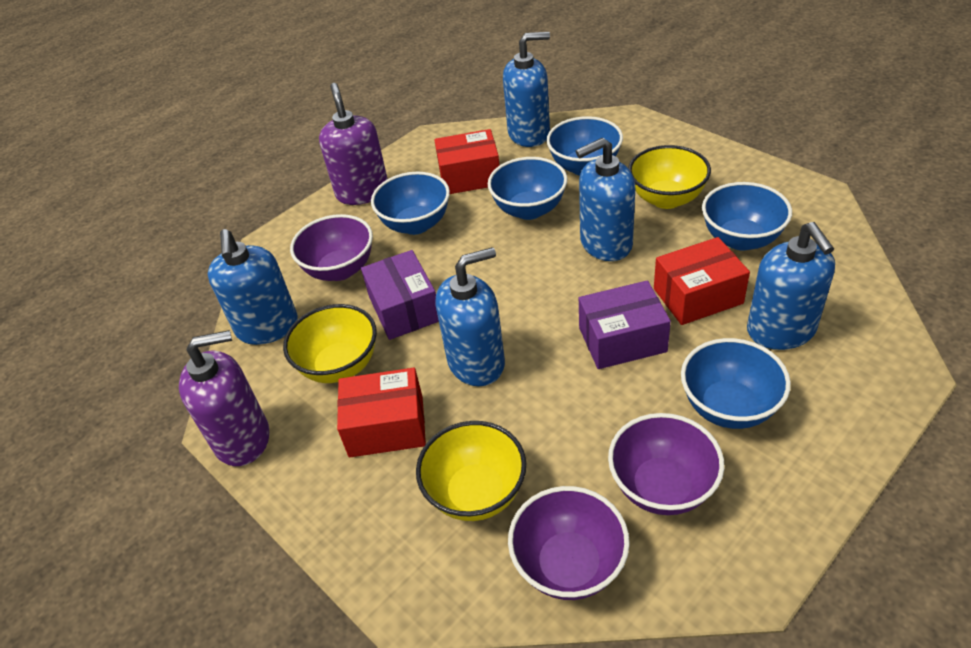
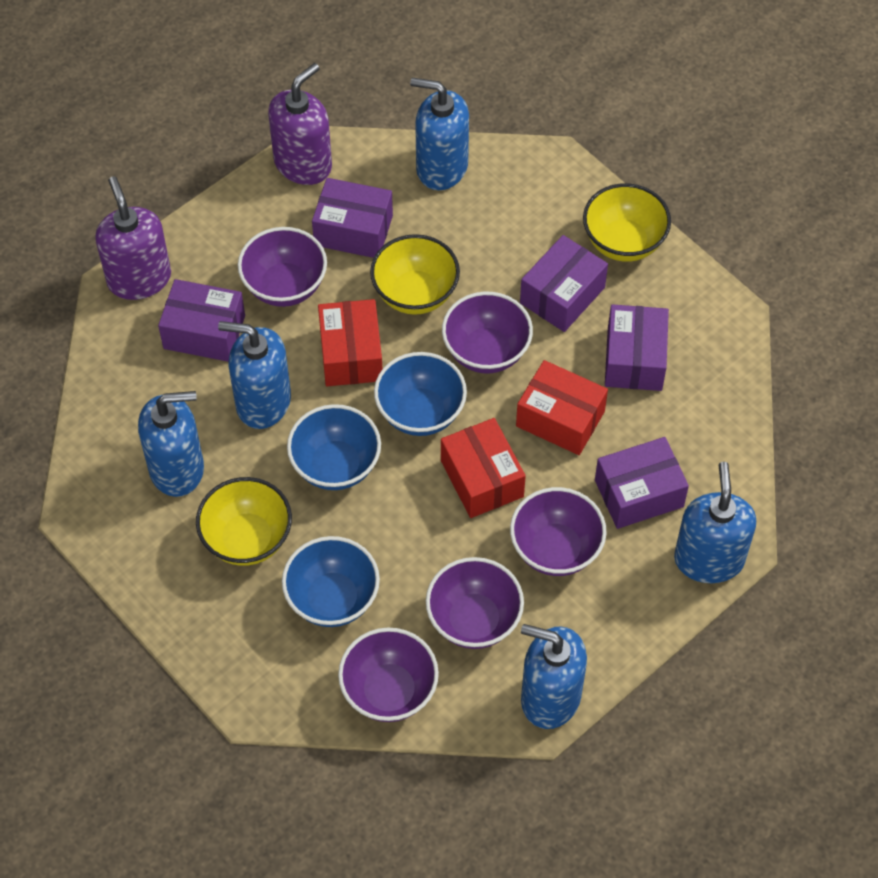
blue bowl: 5 -> 3
purple bowl: 3 -> 5
purple box: 2 -> 5

